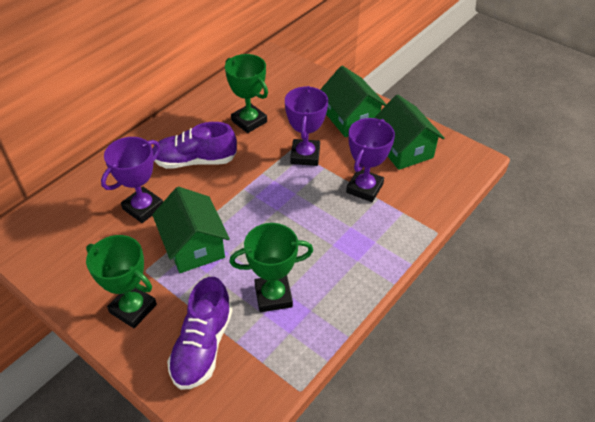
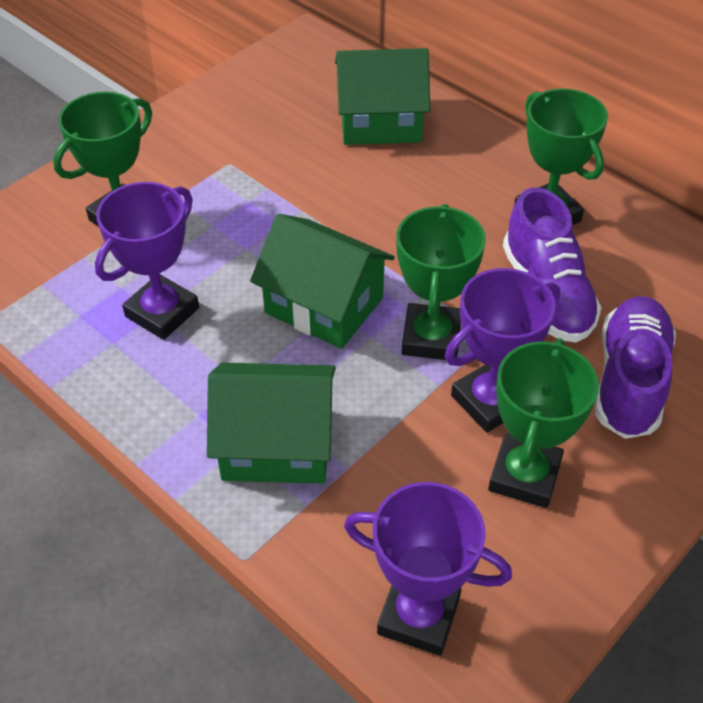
green trophy: 3 -> 4

